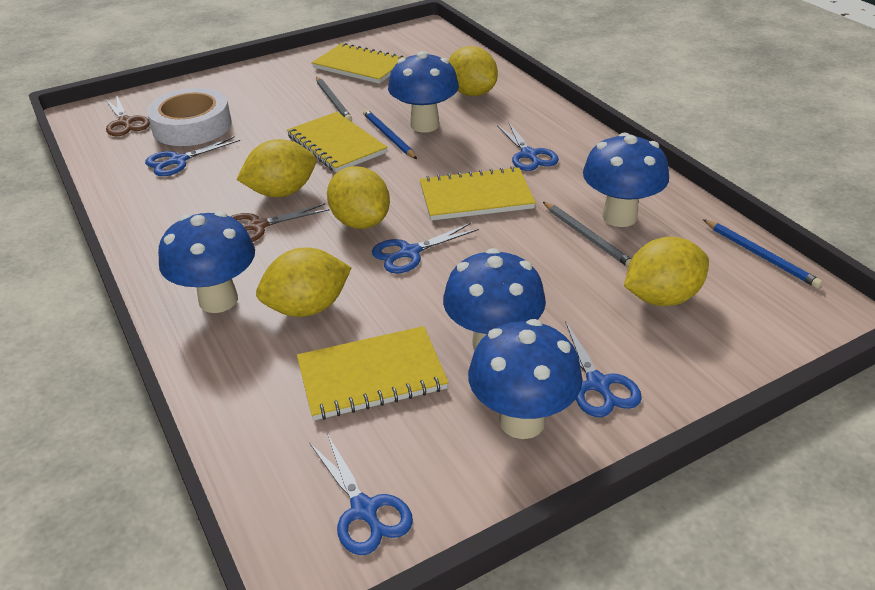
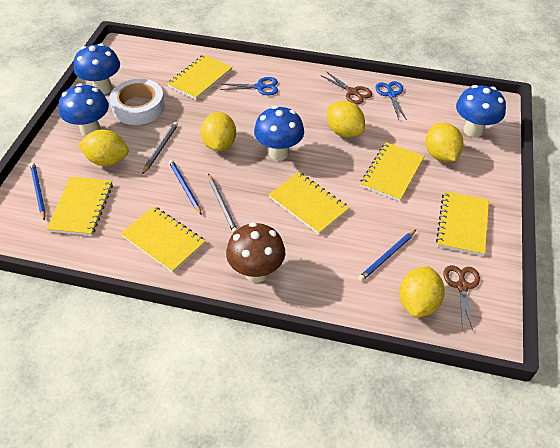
blue mushroom: 5 -> 4
blue pencil: 2 -> 3
blue scissors: 5 -> 2
brown mushroom: 0 -> 1
yellow notebook: 4 -> 6

